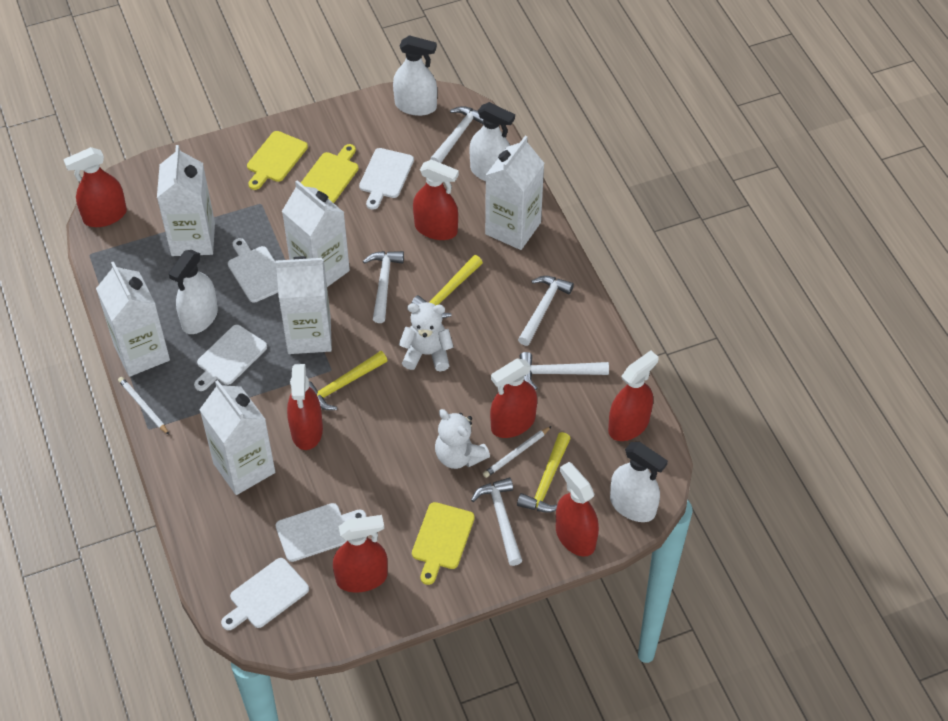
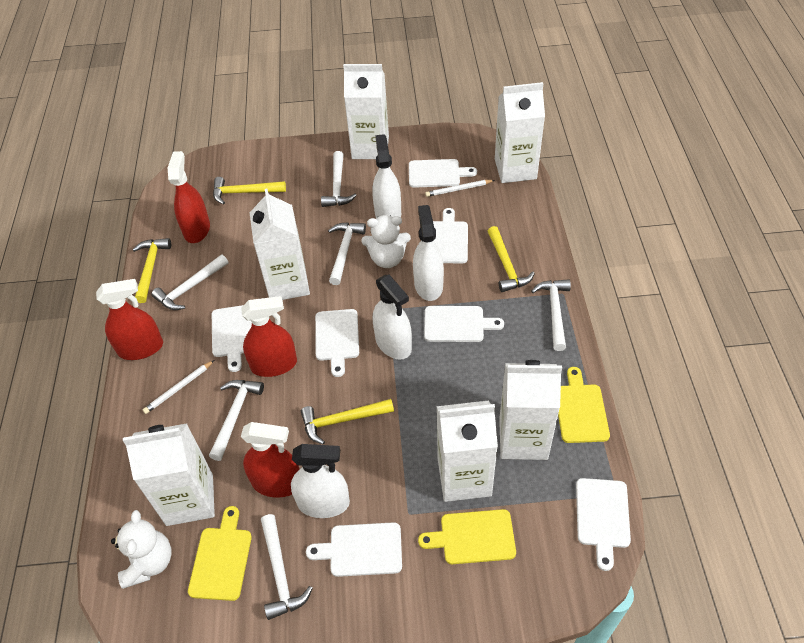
red spray bottle: 7 -> 4
white cutting board: 5 -> 7
white hammer: 5 -> 6
yellow hammer: 3 -> 4

